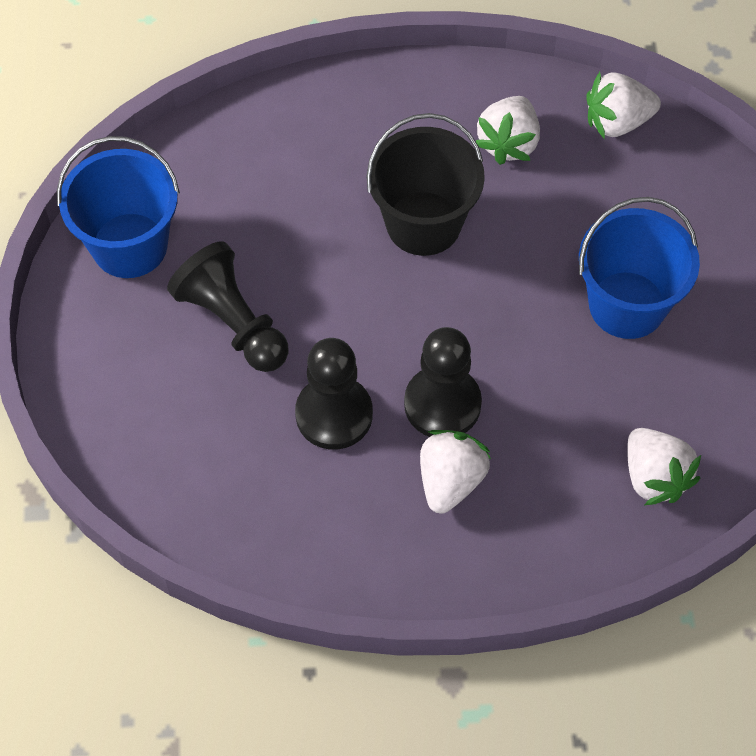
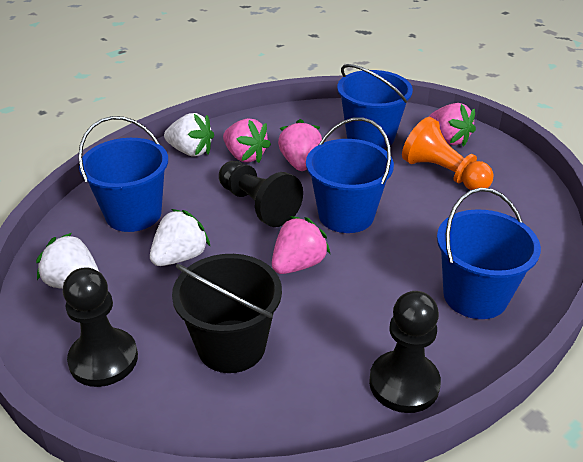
blue bucket: 2 -> 4
orange pawn: 0 -> 1
pink strawberry: 0 -> 4
white strawberry: 4 -> 3

